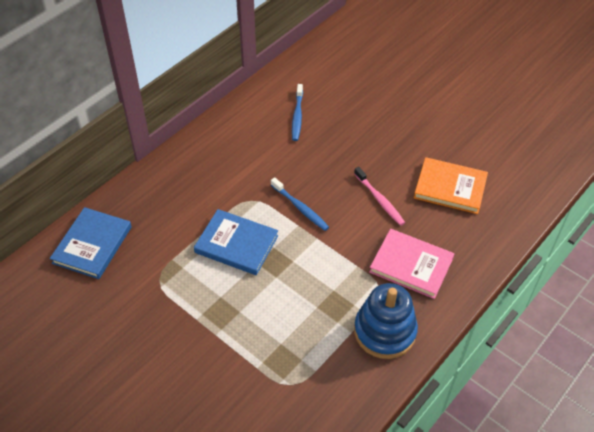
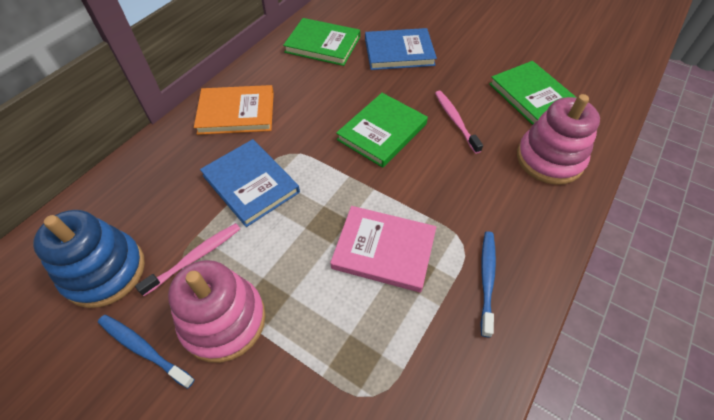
green book: 0 -> 3
pink stacking toy: 0 -> 2
pink toothbrush: 1 -> 2

